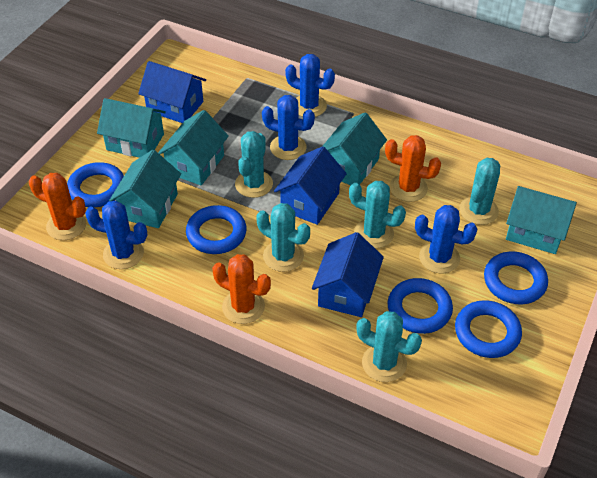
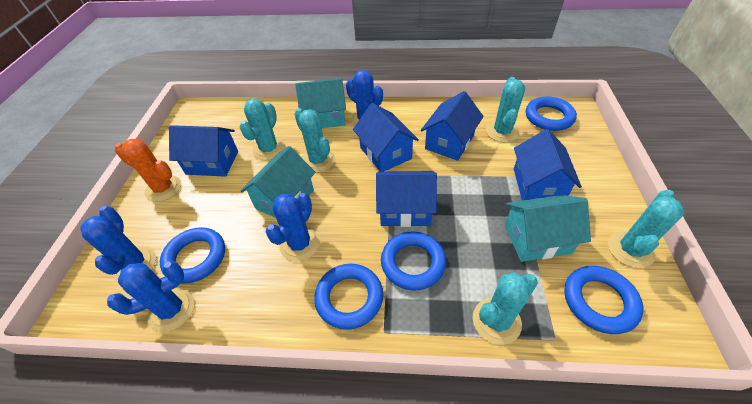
blue house: 3 -> 5
orange cactus: 3 -> 1
turquoise house: 5 -> 3

